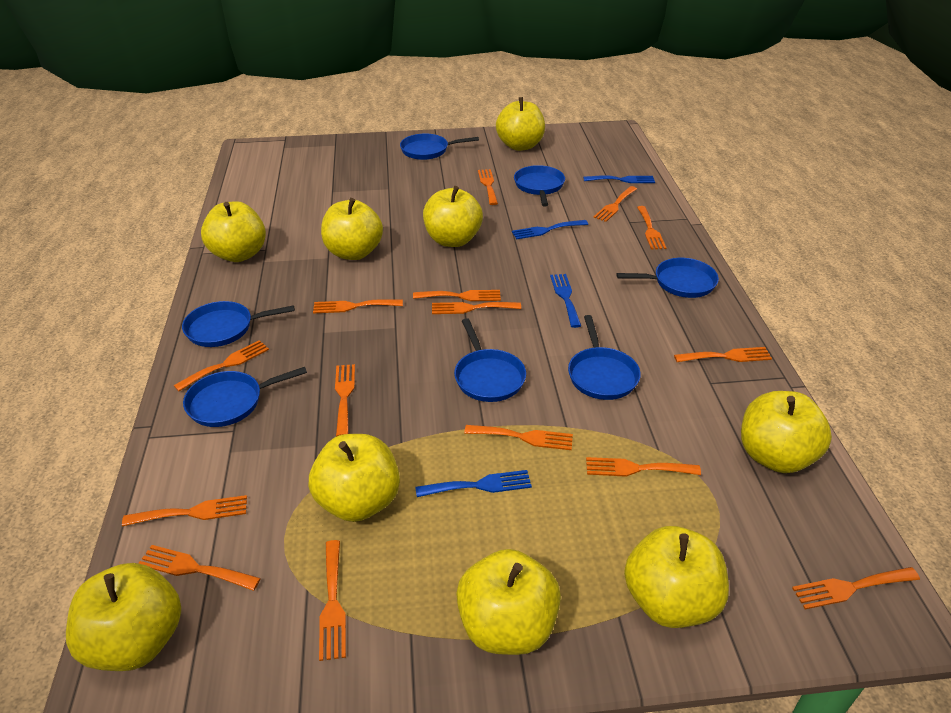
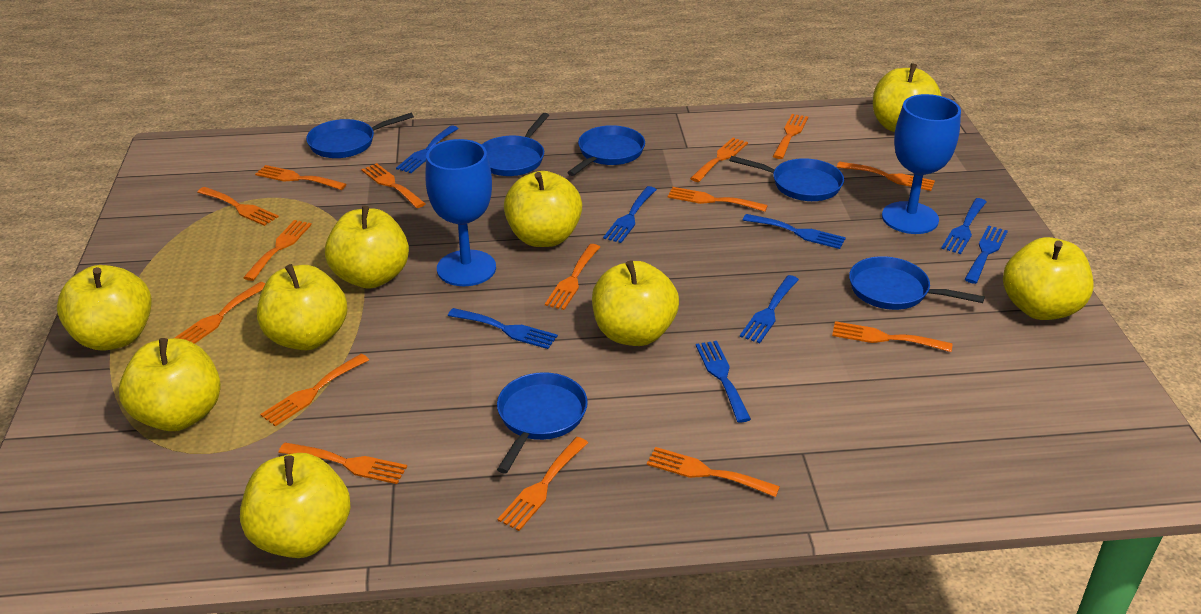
blue fork: 4 -> 8
blue goblet: 0 -> 2
blue pan: 7 -> 6

